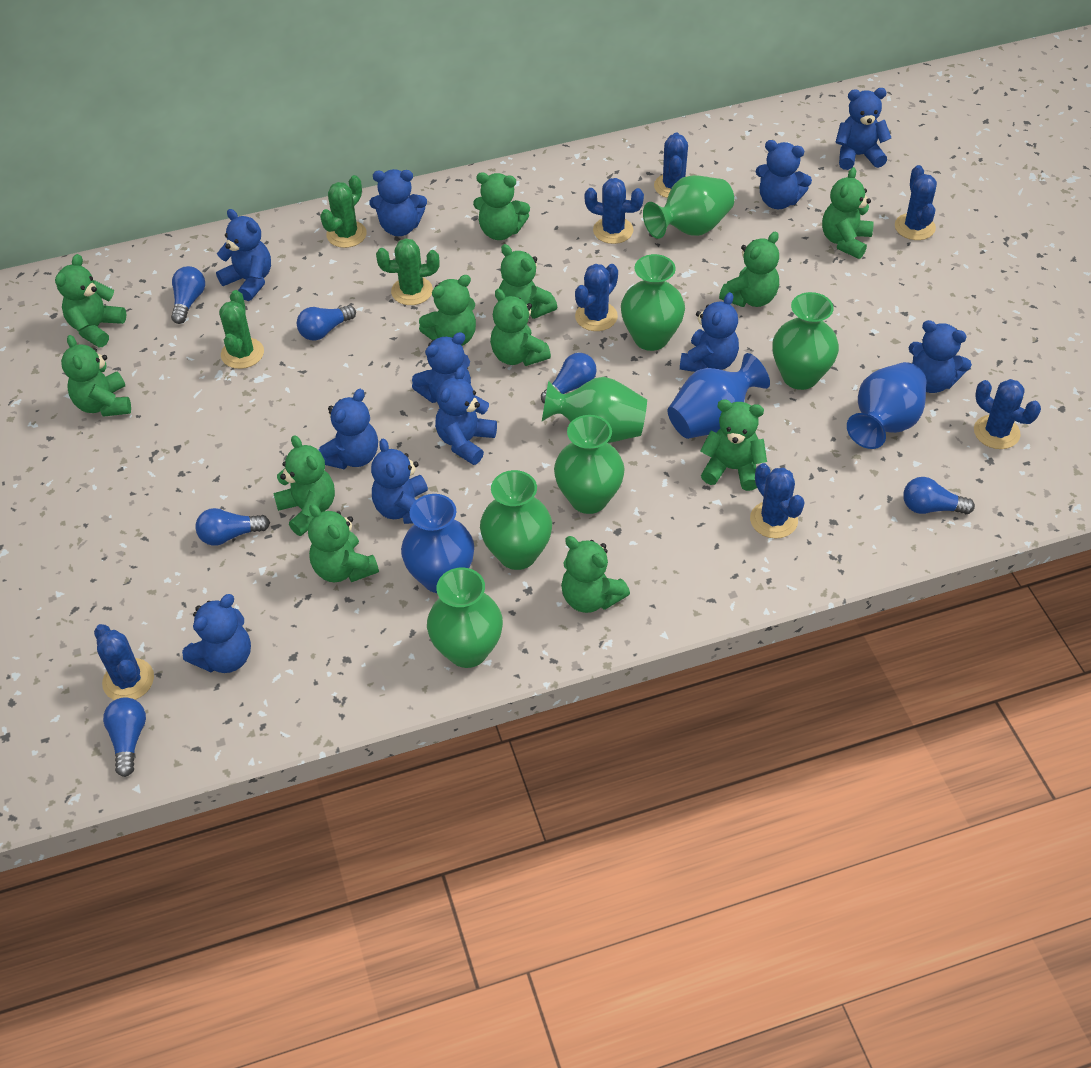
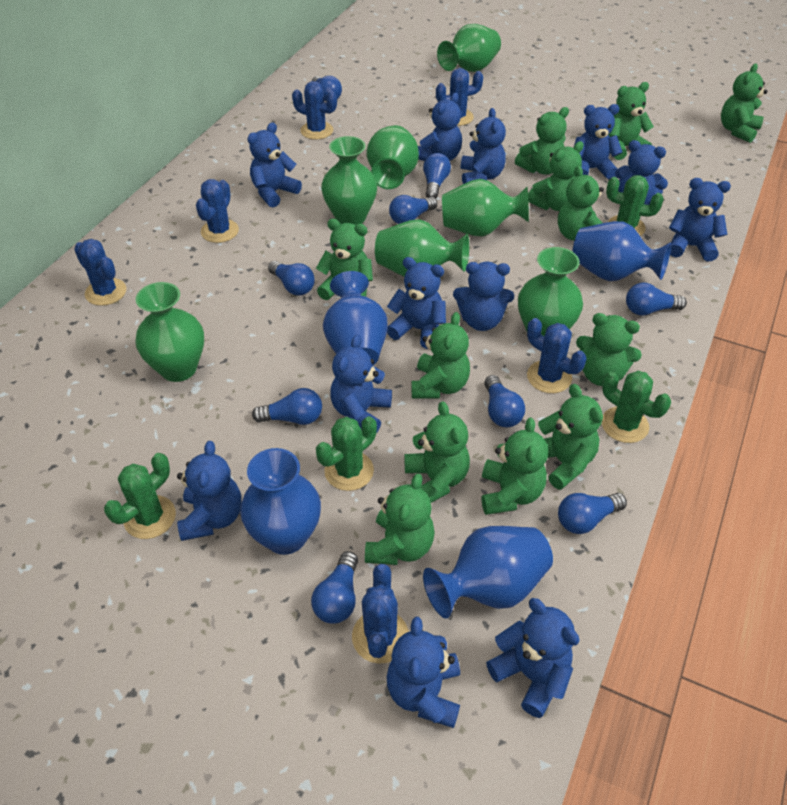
blue cactus: 7 -> 6
blue light bulb: 6 -> 9
blue teddy bear: 11 -> 12
blue vase: 3 -> 4
green cactus: 3 -> 4

